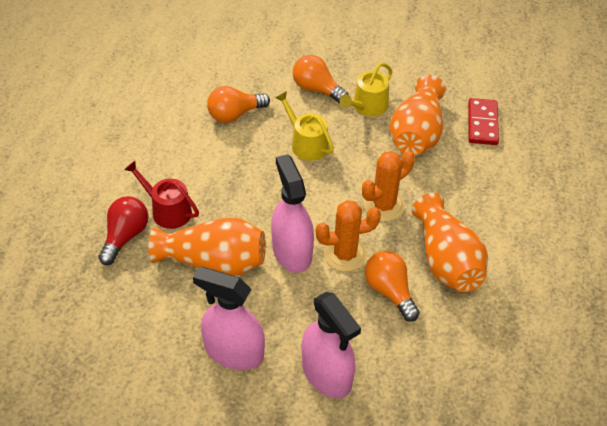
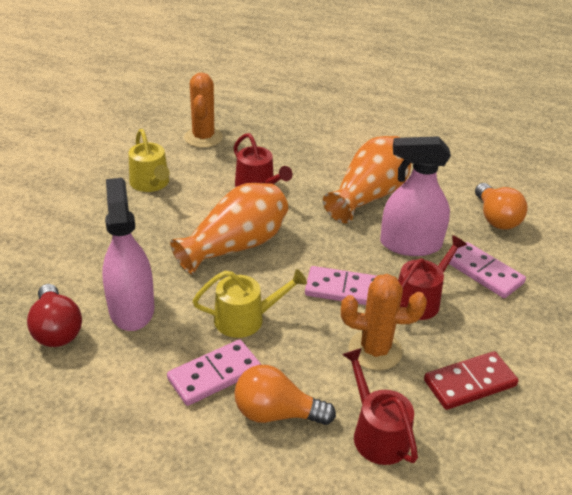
orange light bulb: 3 -> 2
orange vase: 3 -> 2
pink domino: 0 -> 3
pink spray bottle: 3 -> 2
red watering can: 1 -> 3

